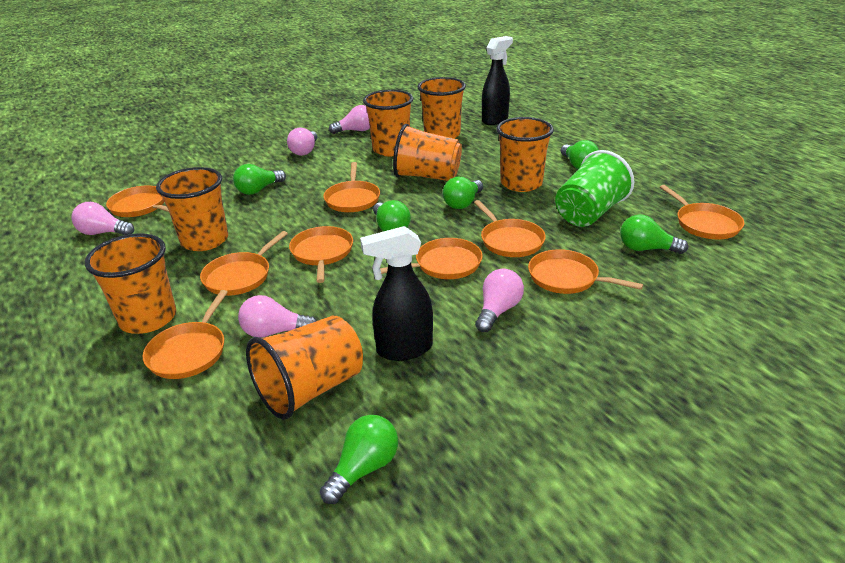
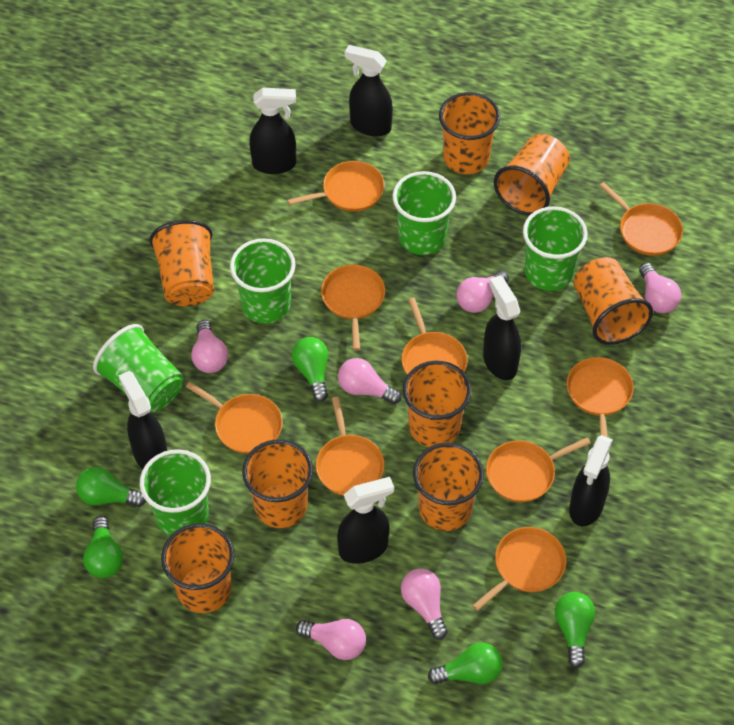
black spray bottle: 2 -> 6
green cup: 1 -> 5
green light bulb: 6 -> 5
orange cup: 7 -> 8
pink light bulb: 5 -> 6

